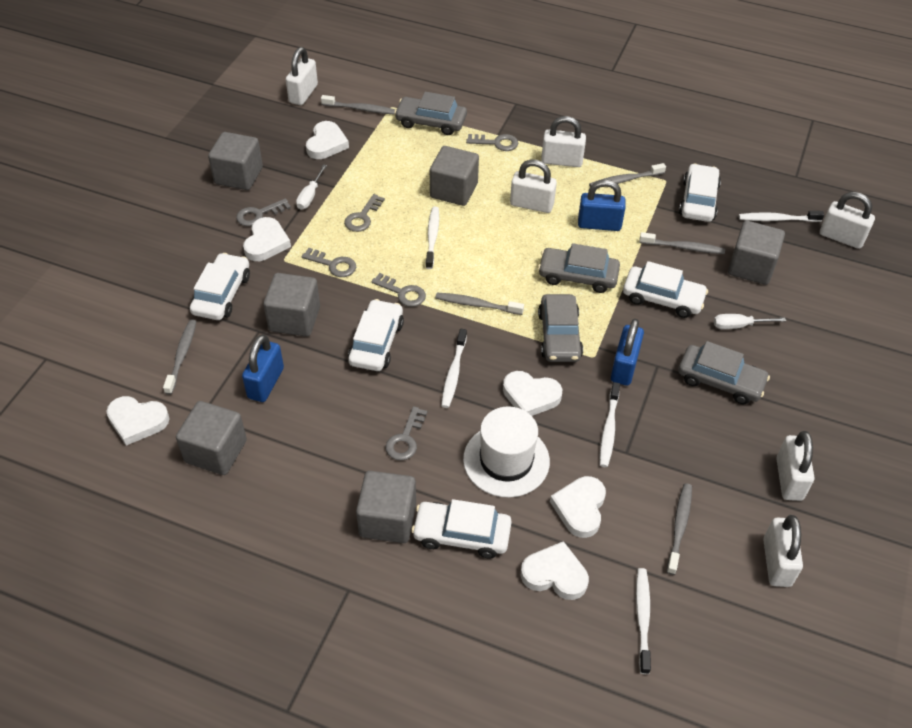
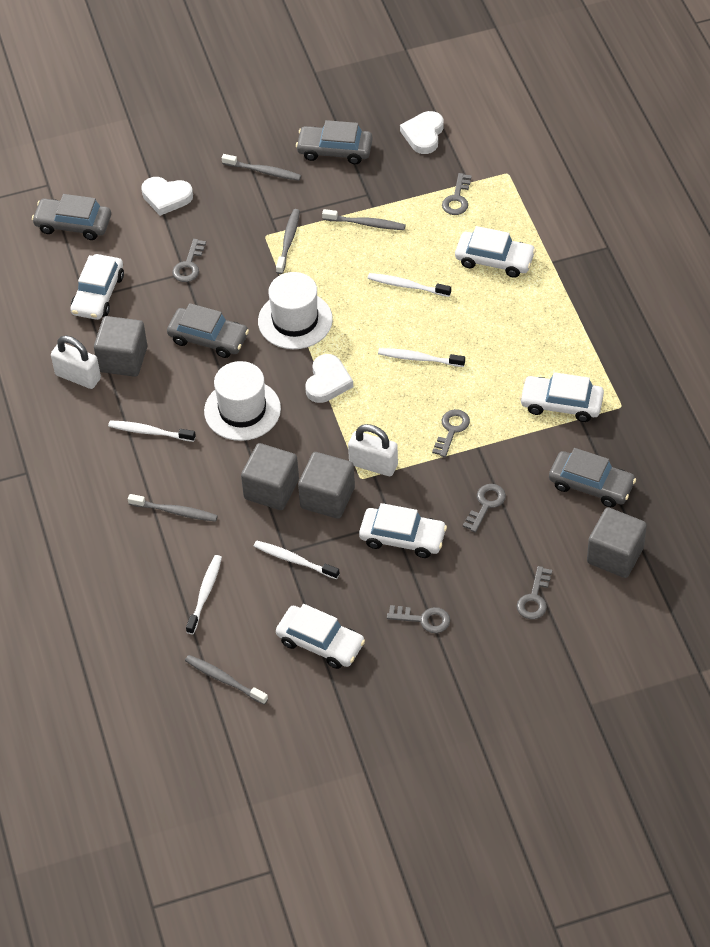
blue padlock: 3 -> 0
grey cube: 6 -> 4
grey toothbrush: 6 -> 5
white hat: 1 -> 2
white heart: 6 -> 3
white padlock: 6 -> 2
white screwdriver: 2 -> 0

